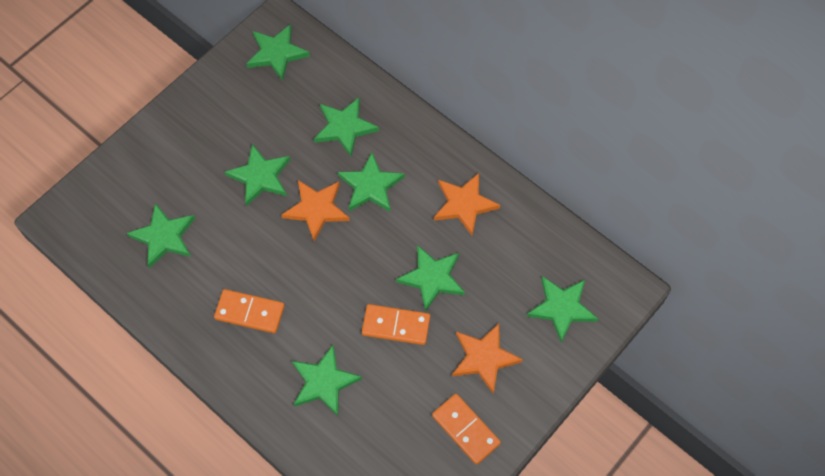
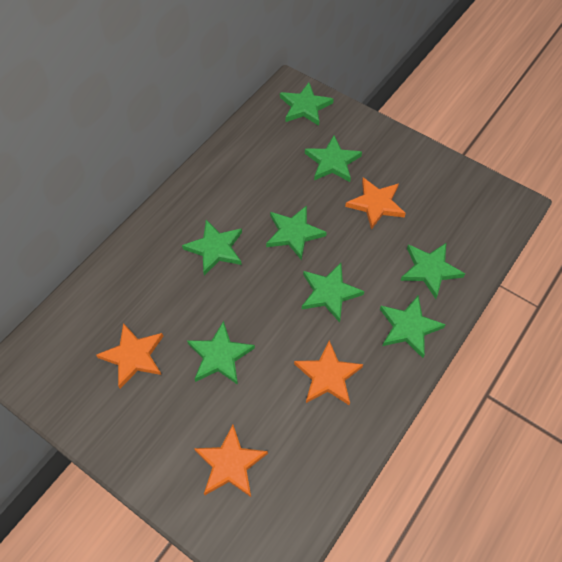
orange domino: 3 -> 0
orange star: 3 -> 4

